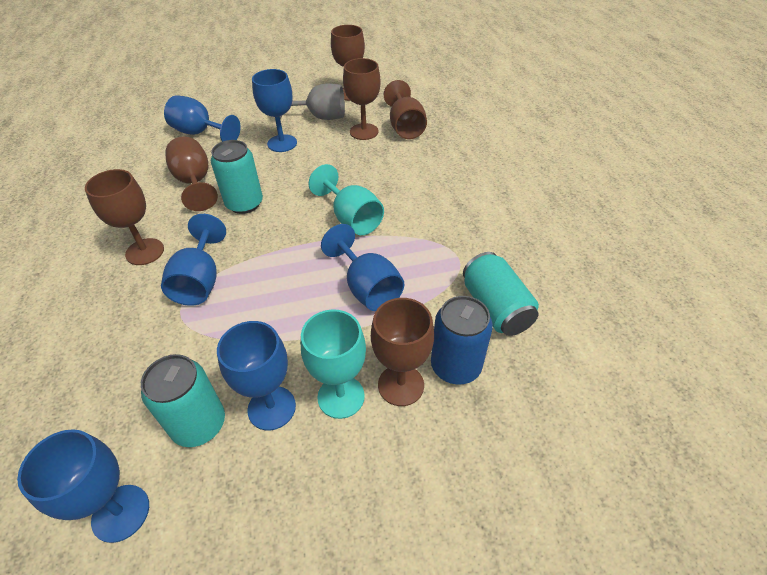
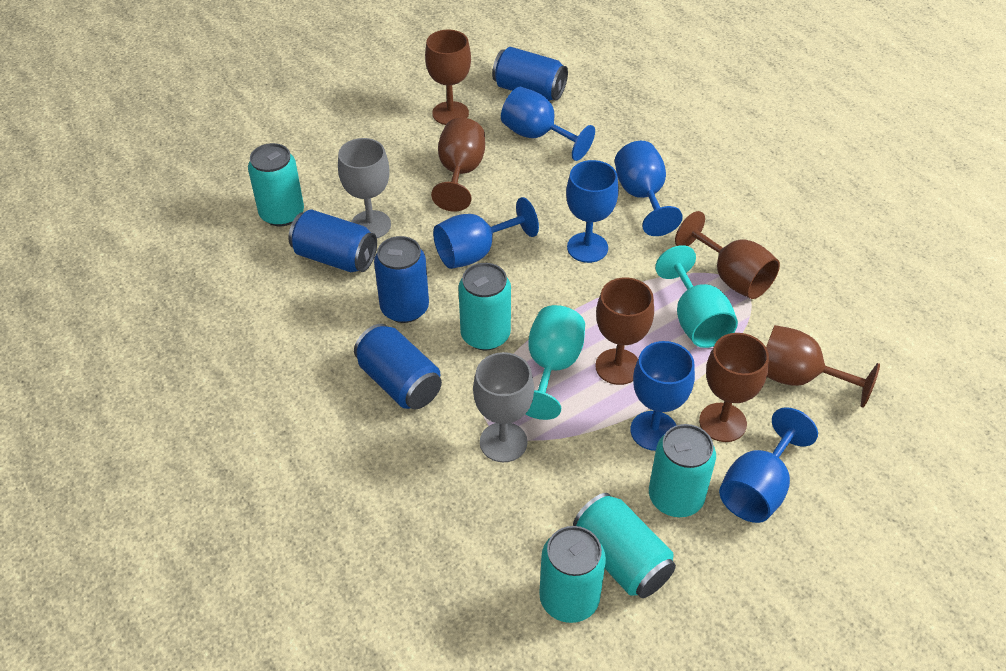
blue can: 1 -> 4
grey goblet: 1 -> 2
turquoise can: 3 -> 5

